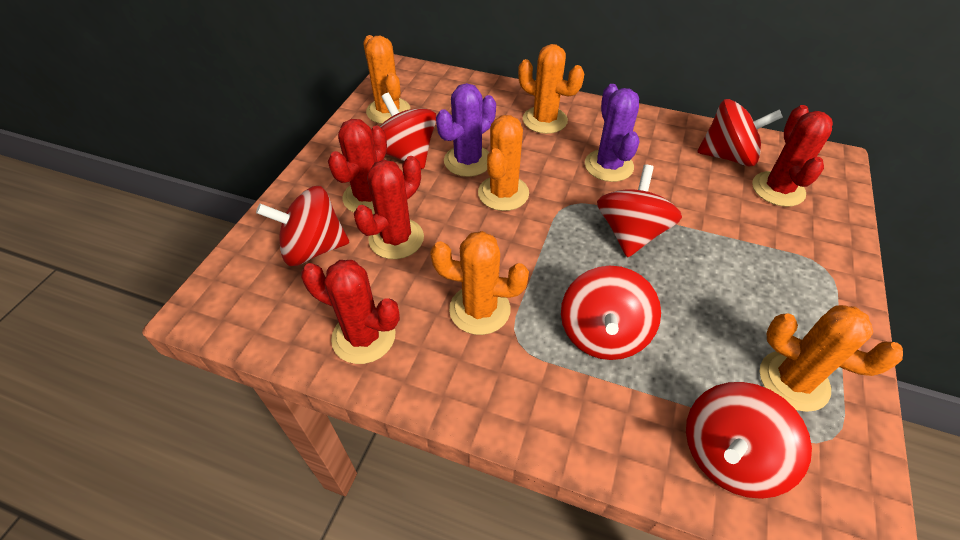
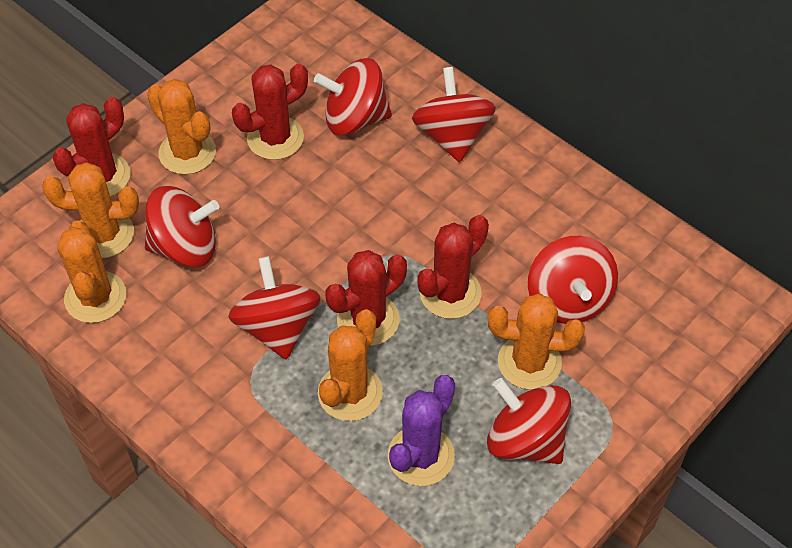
purple cactus: 2 -> 1

